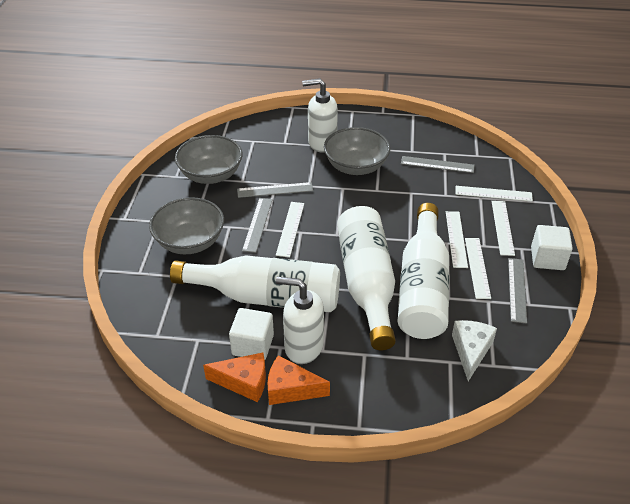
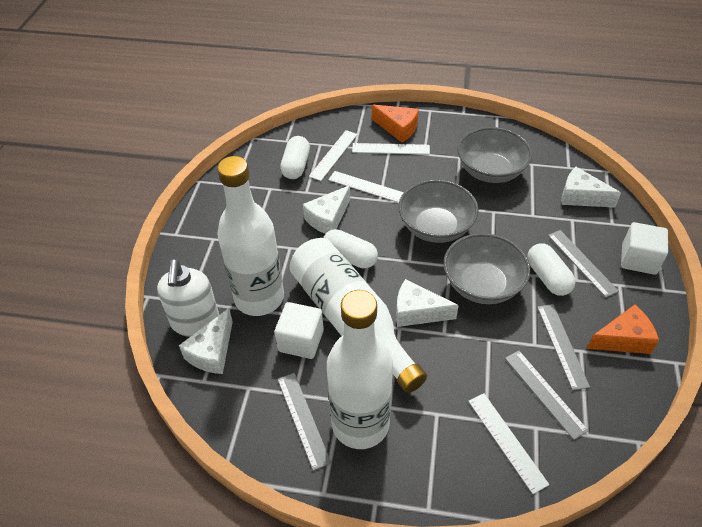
white capsule: 0 -> 3
white cheese: 1 -> 4
white ruler: 5 -> 4
white soap dispenser: 2 -> 1

